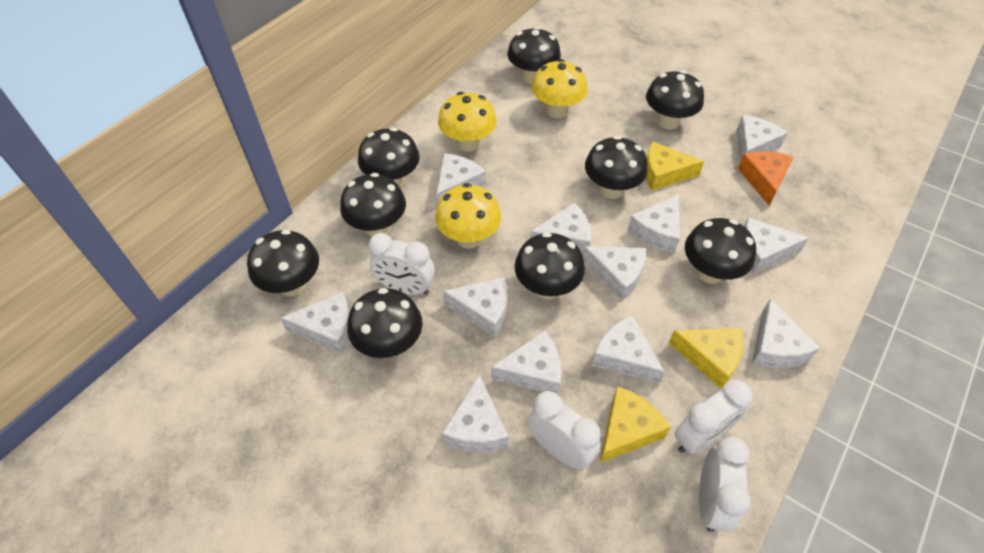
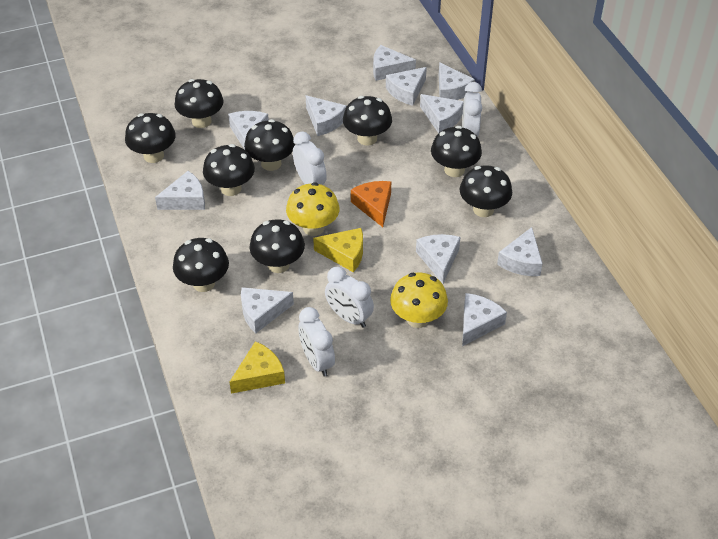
white cheese: 12 -> 11
yellow cheese: 3 -> 2
yellow mushroom: 3 -> 2

